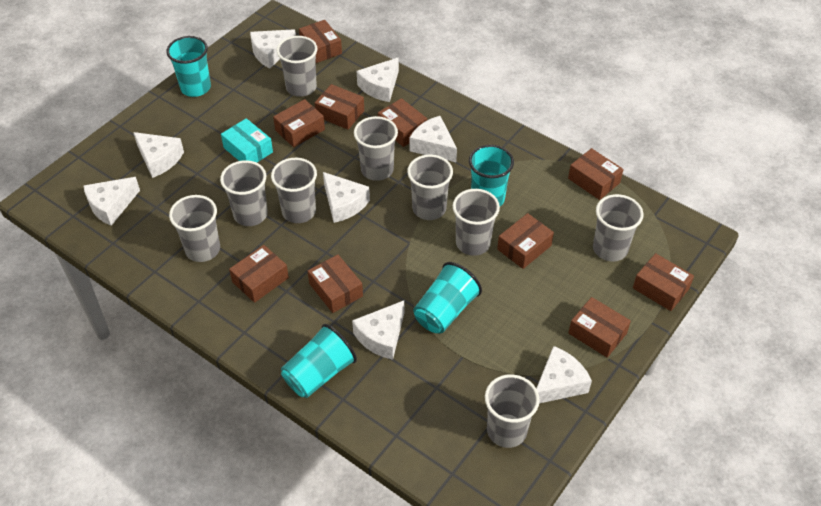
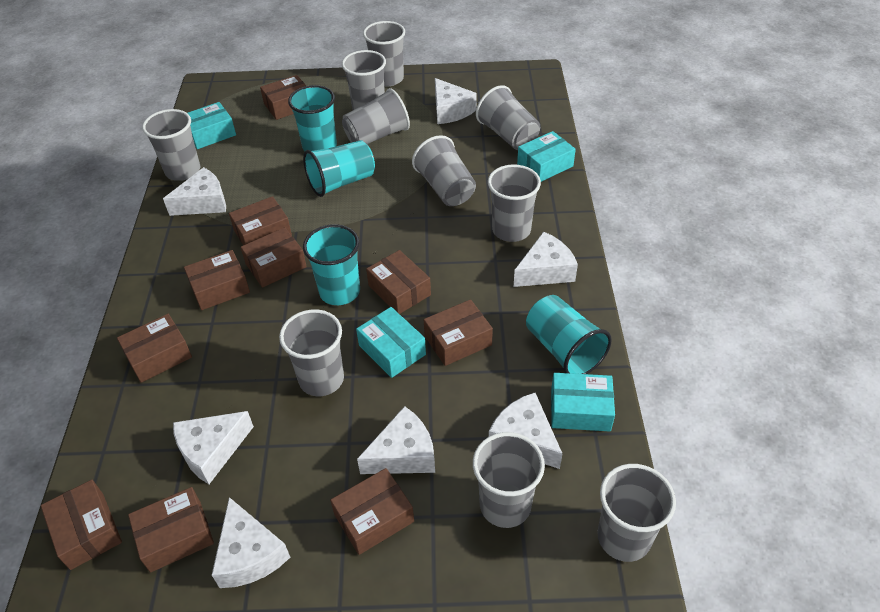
grey cup: 9 -> 10
turquoise box: 1 -> 4
white cheese: 8 -> 7

